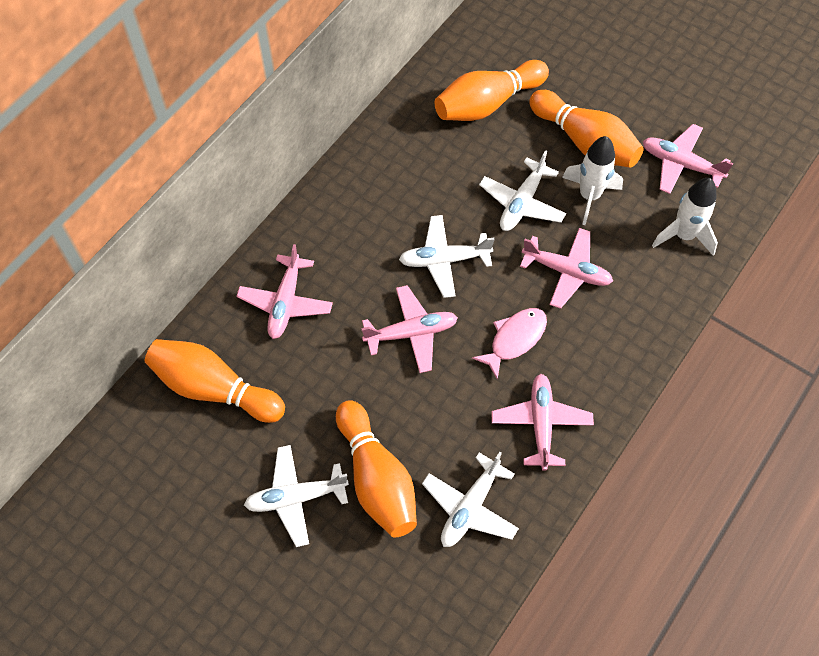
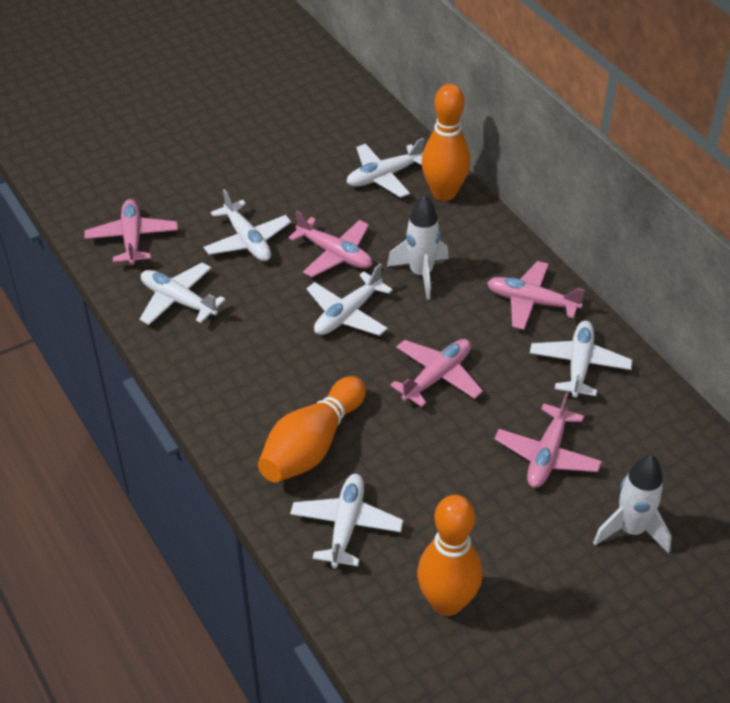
orange bowling pin: 4 -> 3
pink fish: 1 -> 0
white plane: 4 -> 6

